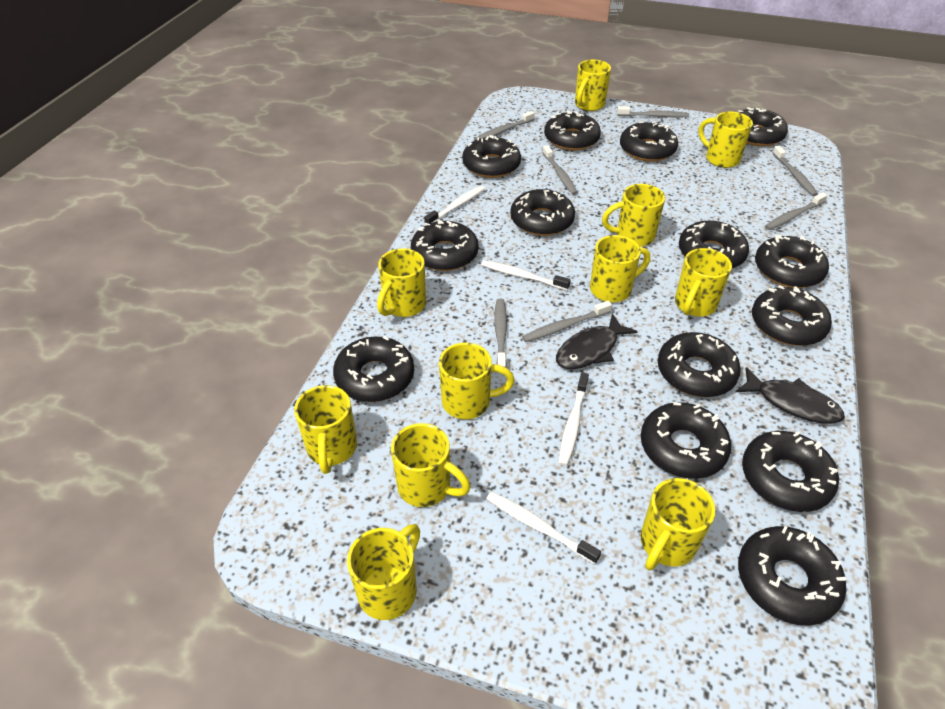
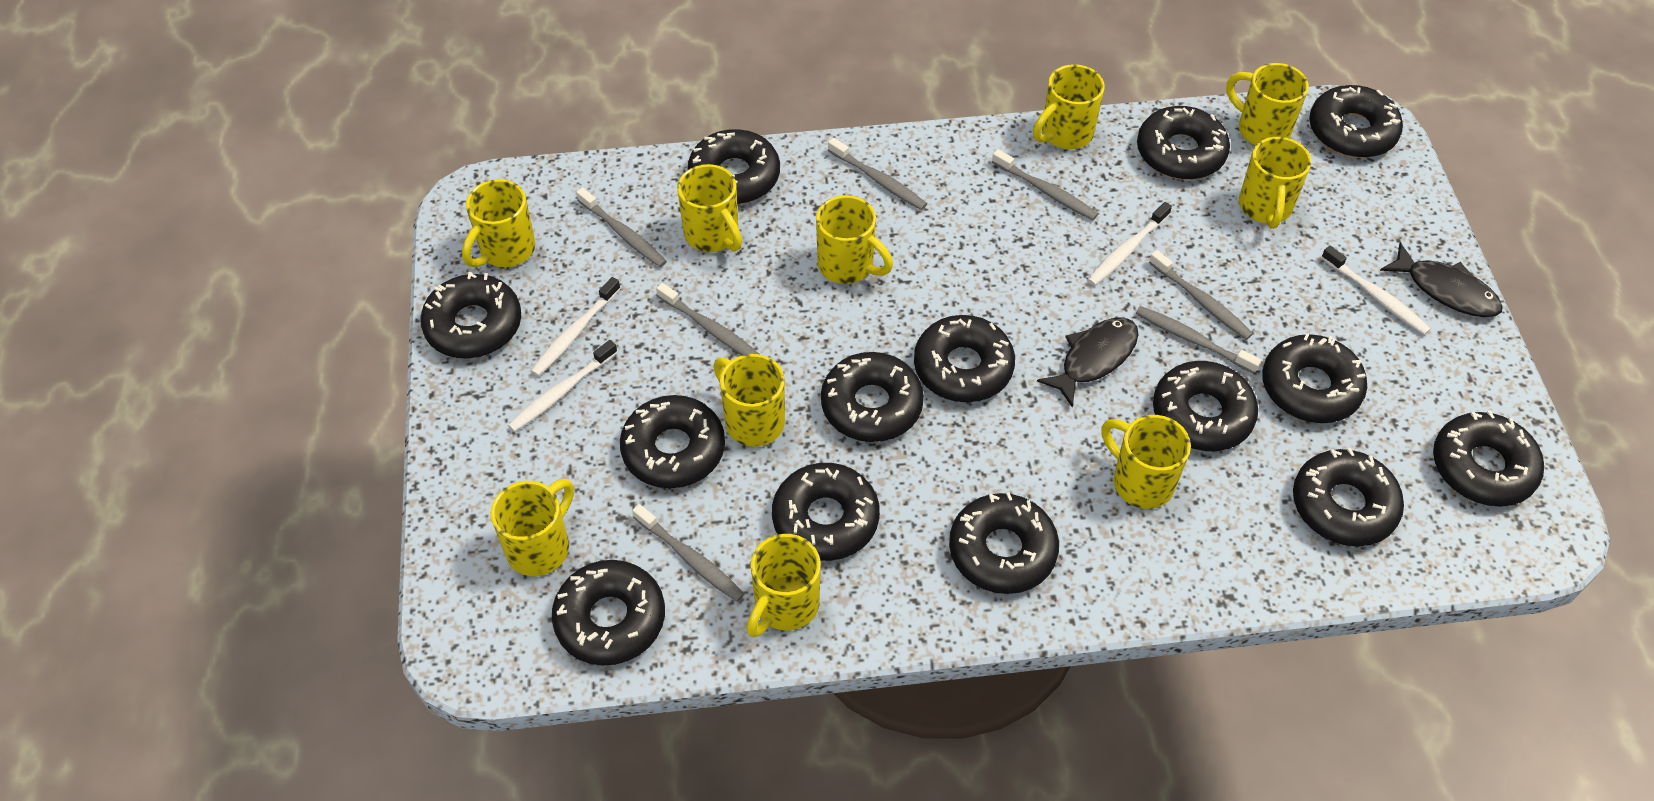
yellow mug: 11 -> 10

